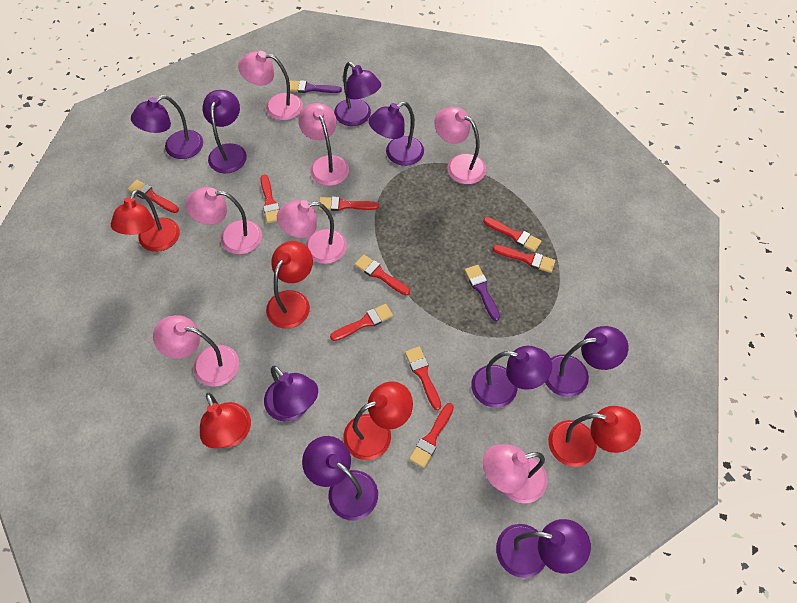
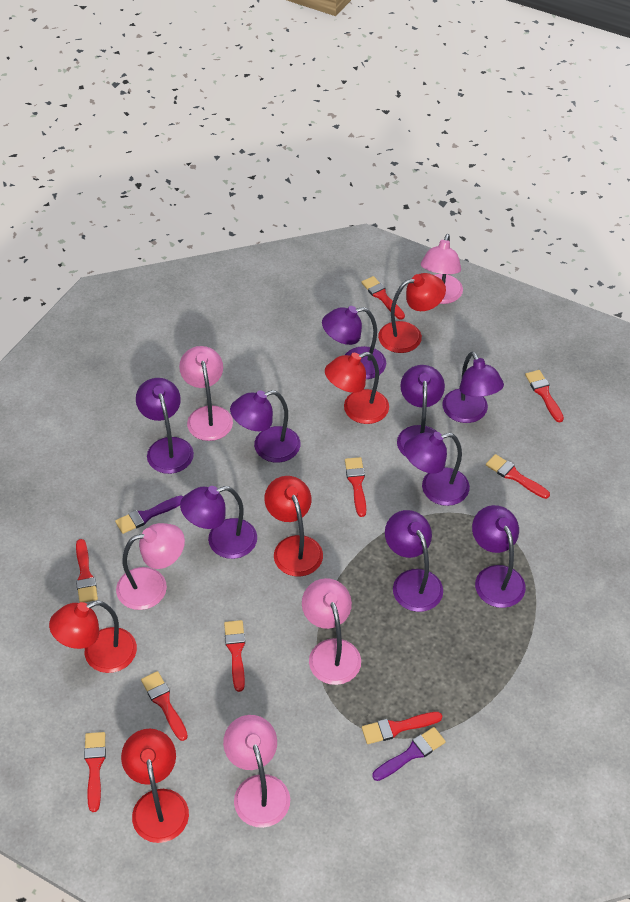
pink lamp: 7 -> 5

